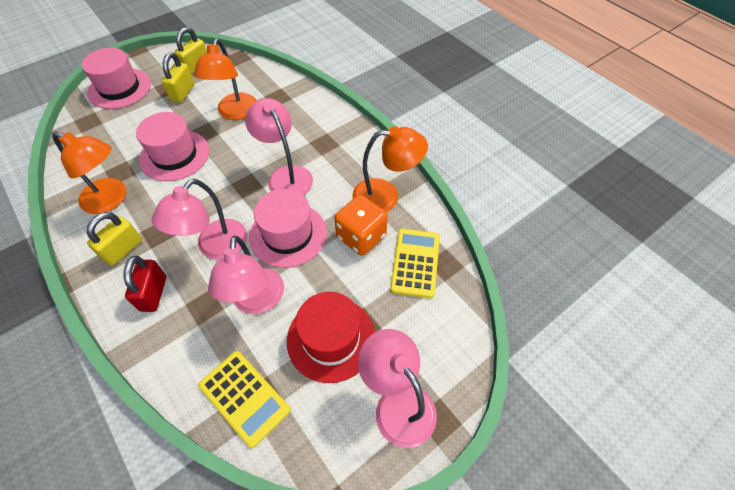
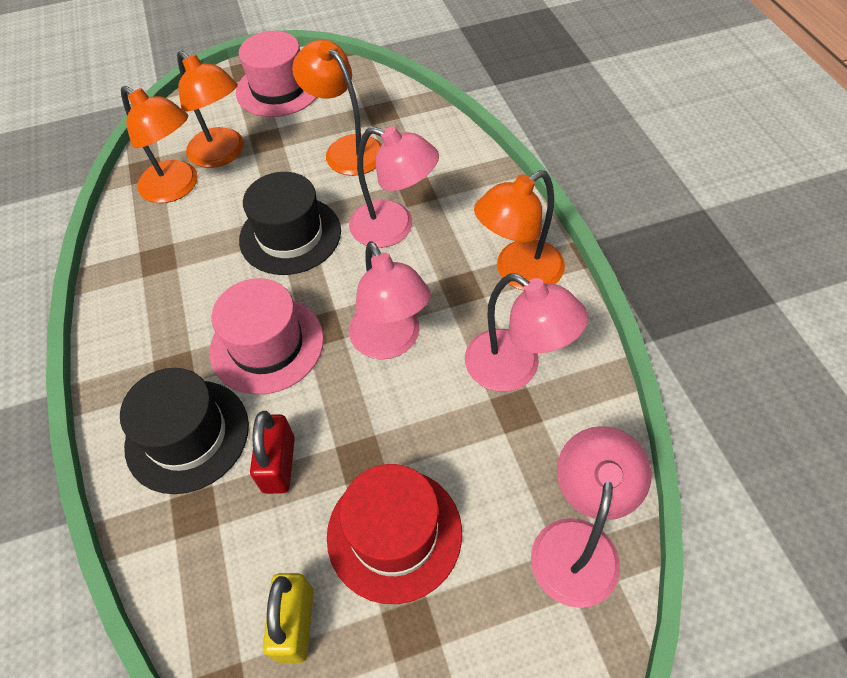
black hat: 0 -> 2
orange dice: 1 -> 0
orange lamp: 3 -> 4
pink hat: 3 -> 2
yellow calculator: 2 -> 0
yellow padlock: 3 -> 1

